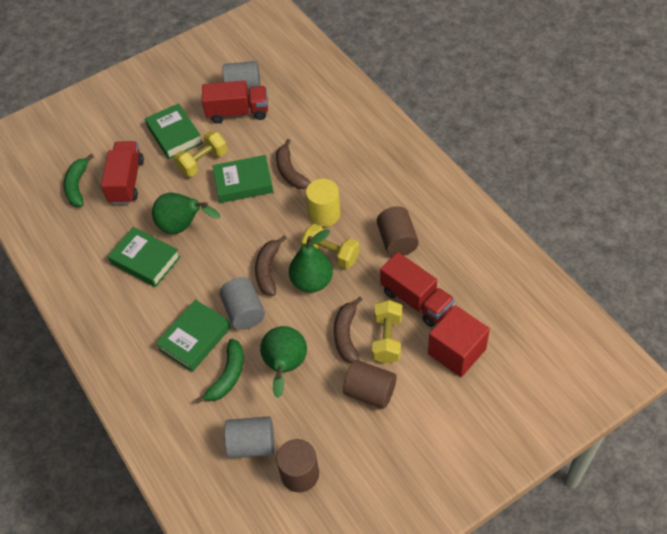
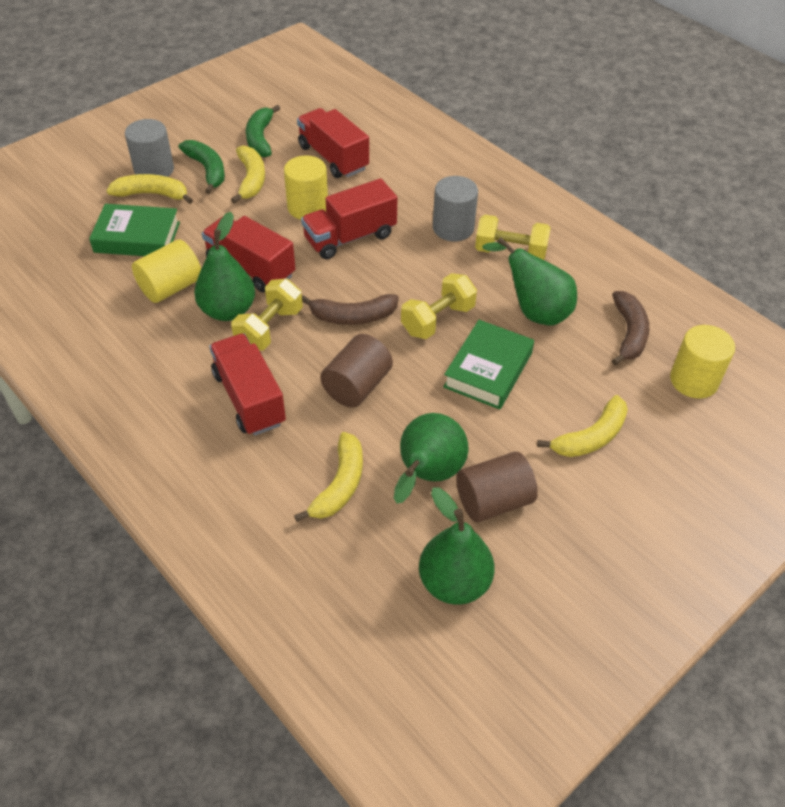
brown banana: 3 -> 2
brown cylinder: 3 -> 2
green book: 4 -> 2
green pear: 3 -> 4
grey cylinder: 3 -> 2
red cube: 1 -> 0
red truck: 3 -> 4
yellow banana: 0 -> 4
yellow cylinder: 1 -> 3

